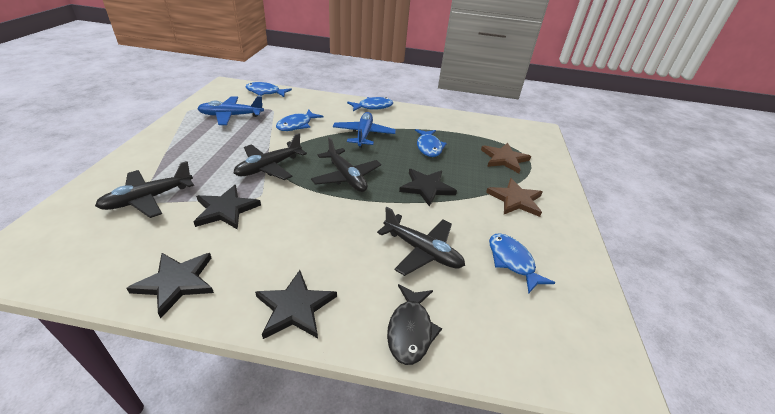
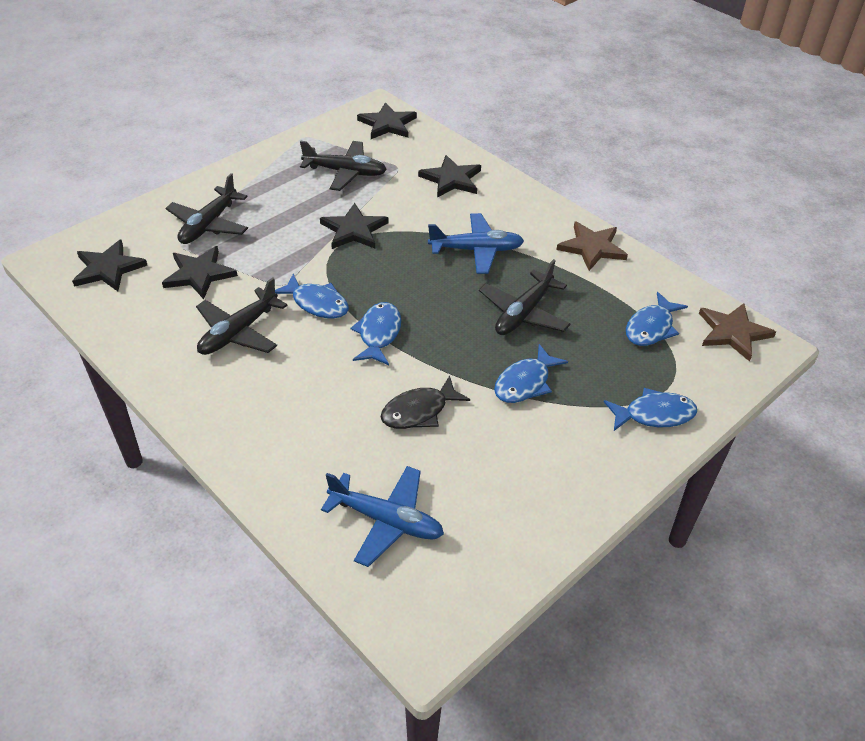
black star: 4 -> 5

